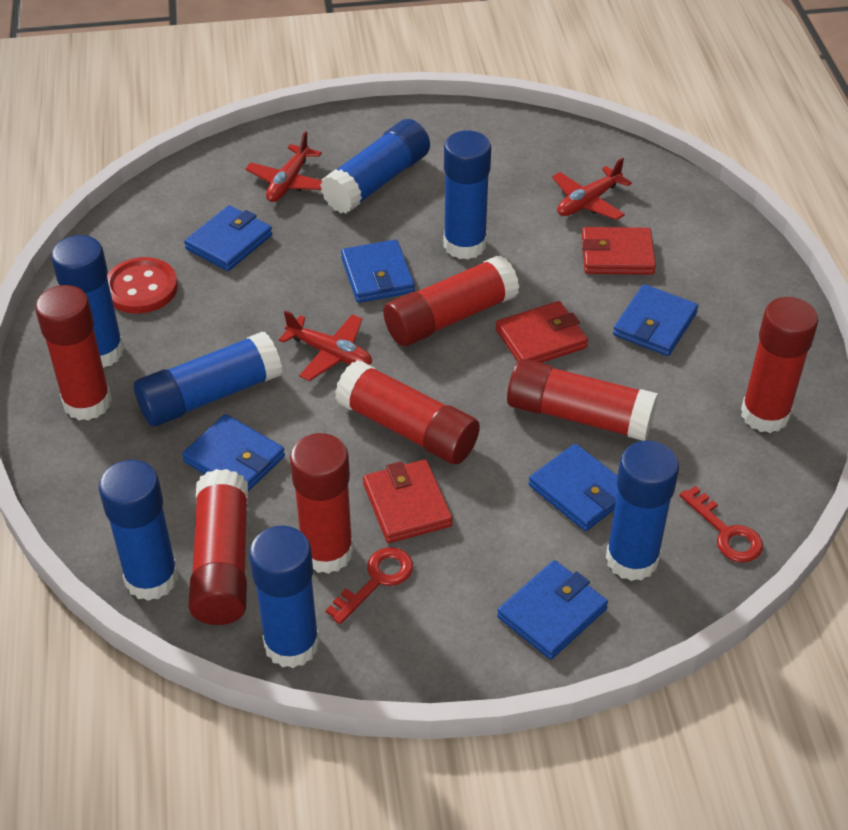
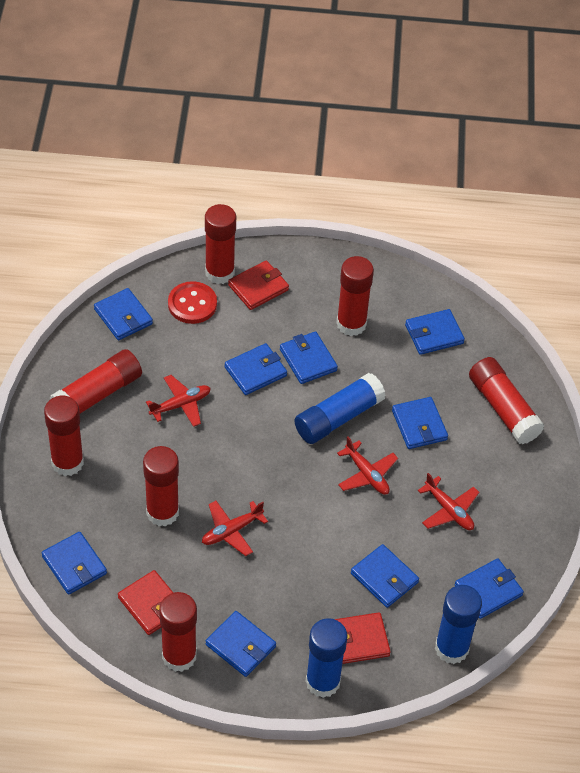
blue glue stick: 7 -> 3
blue wallet: 6 -> 9
red key: 2 -> 0
red plane: 3 -> 4

